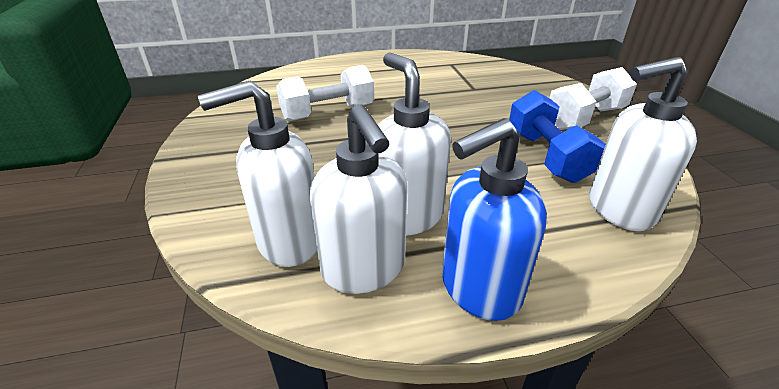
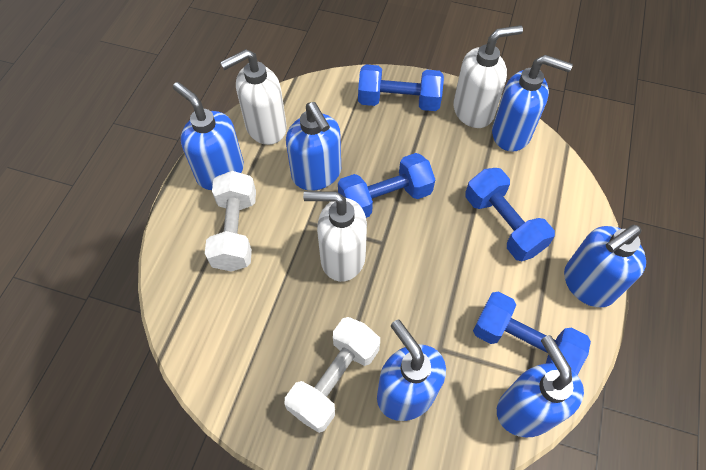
blue dumbbell: 1 -> 4
blue soap dispenser: 1 -> 6
white soap dispenser: 4 -> 3

